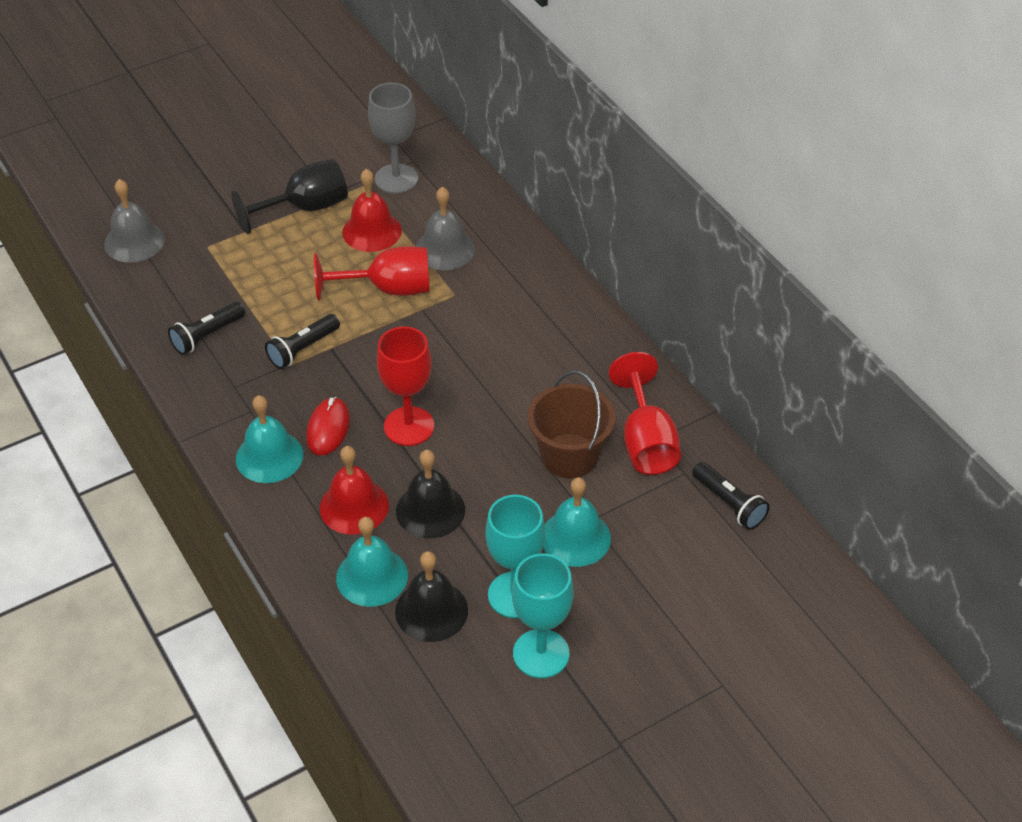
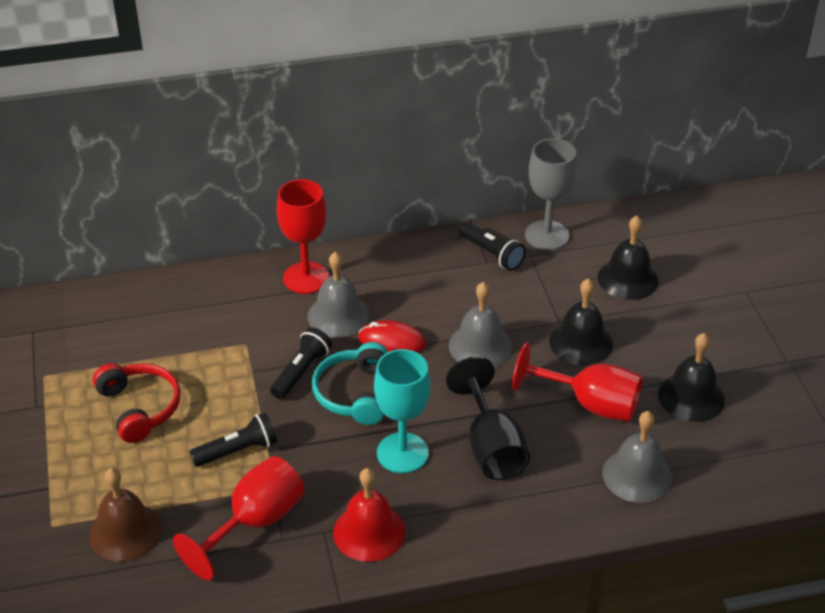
black bell: 2 -> 3
brown bell: 0 -> 1
brown bucket: 1 -> 0
grey bell: 2 -> 3
red bell: 2 -> 1
red headphones: 0 -> 1
turquoise bell: 3 -> 0
turquoise goblet: 2 -> 1
turquoise headphones: 0 -> 1

